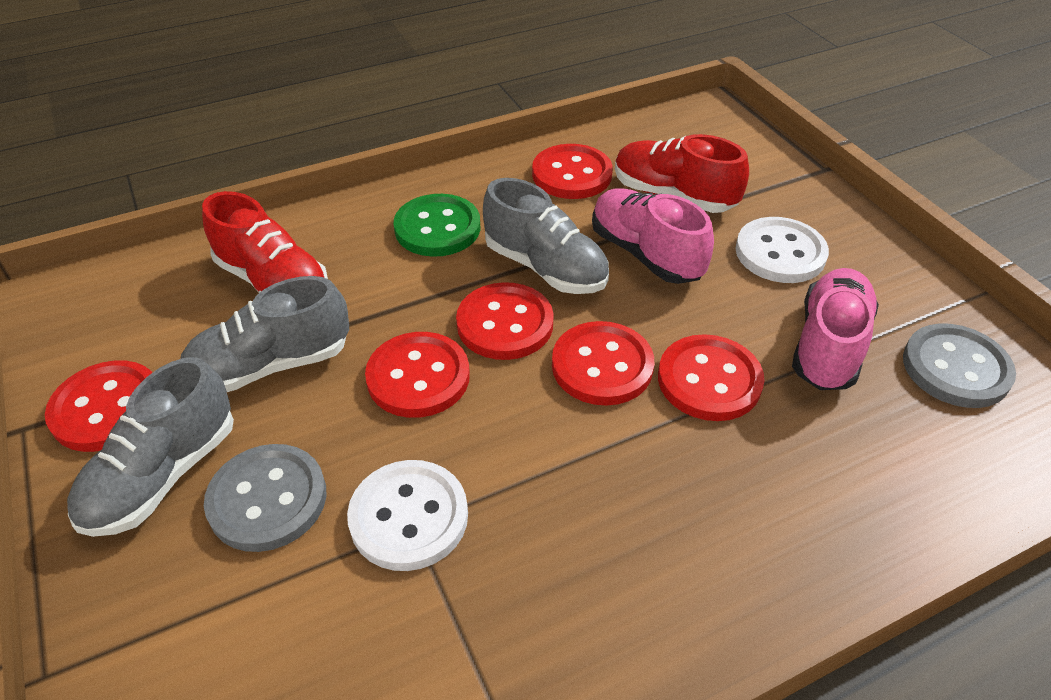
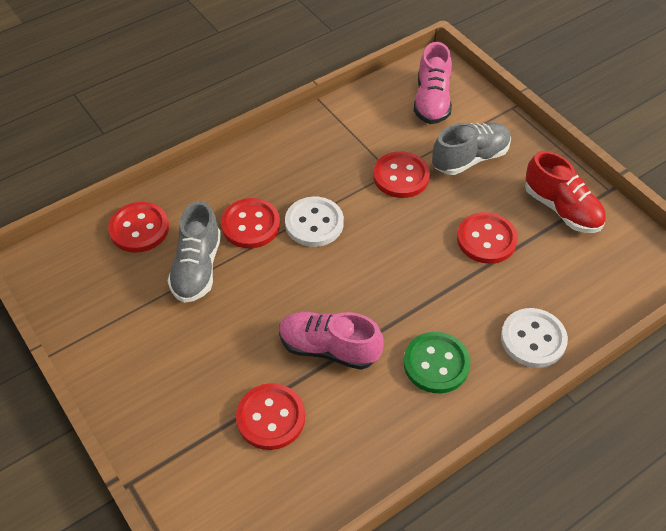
grey button: 2 -> 0
grey shoe: 3 -> 2
red button: 6 -> 5
red shoe: 2 -> 1

